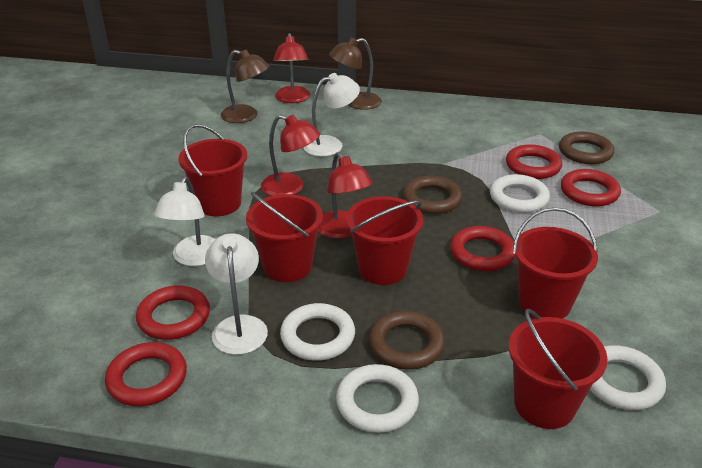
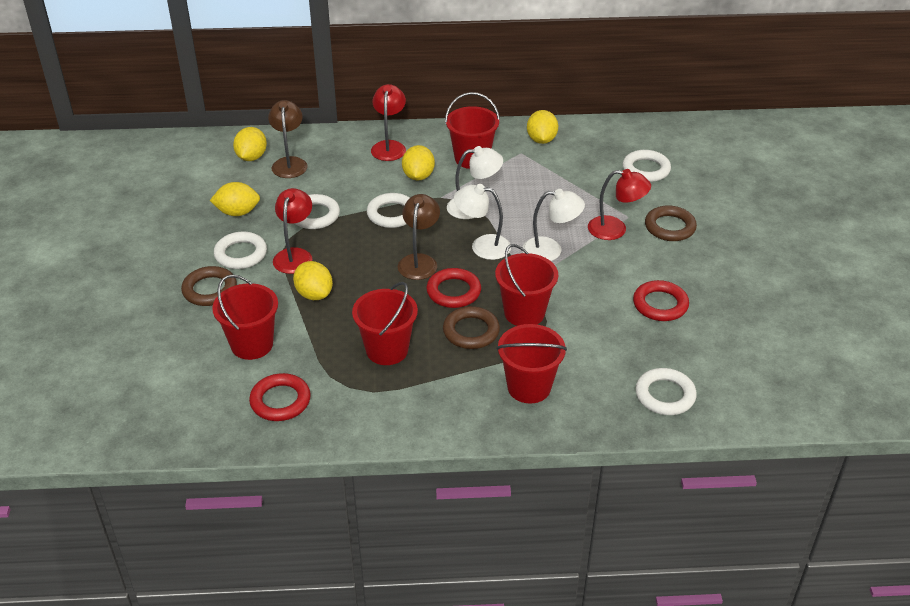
red ring: 5 -> 3
white ring: 4 -> 5
yellow lemon: 0 -> 5

